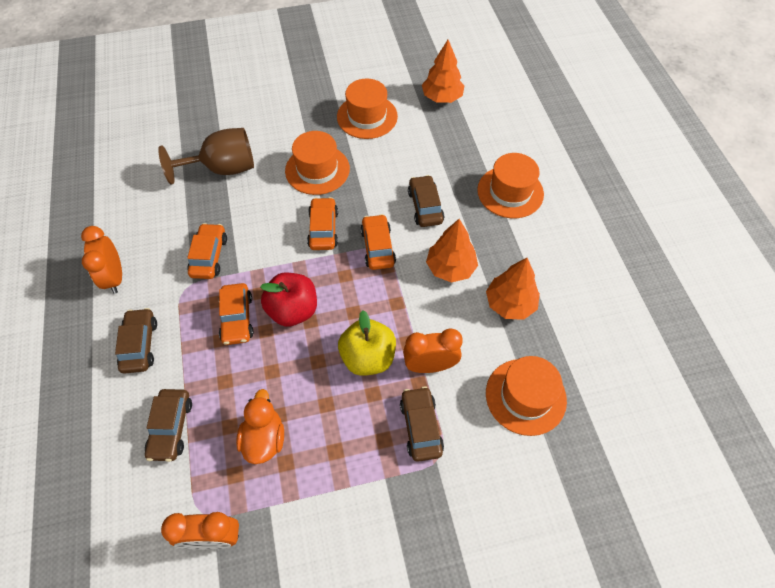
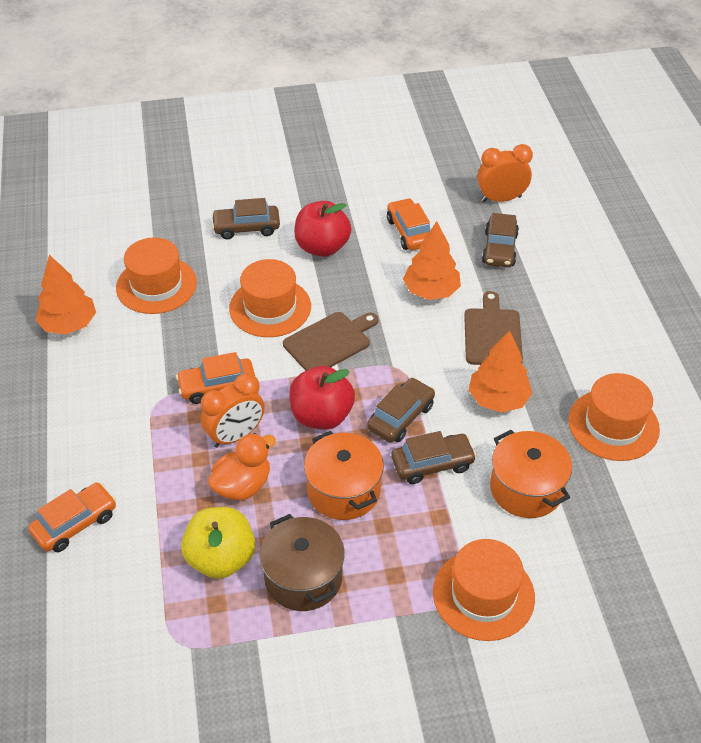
brown cutting board: 0 -> 2
brown goblet: 1 -> 0
brown pot: 0 -> 1
orange car: 4 -> 3
orange clock: 3 -> 2
orange pot: 0 -> 2
red apple: 1 -> 2

